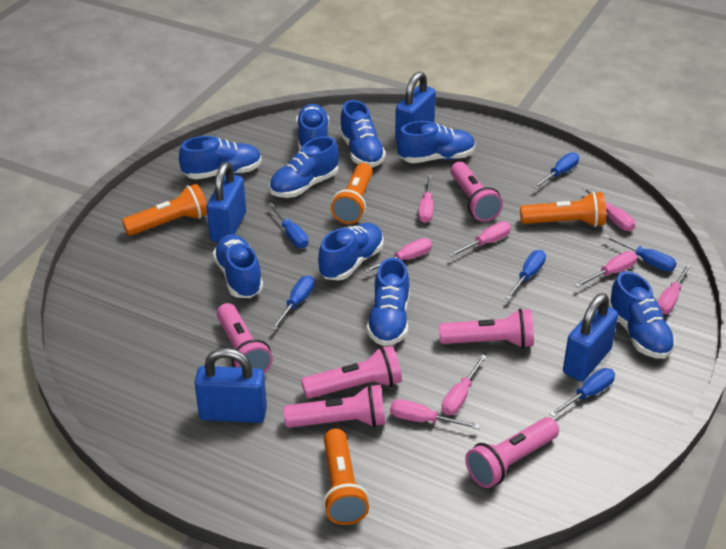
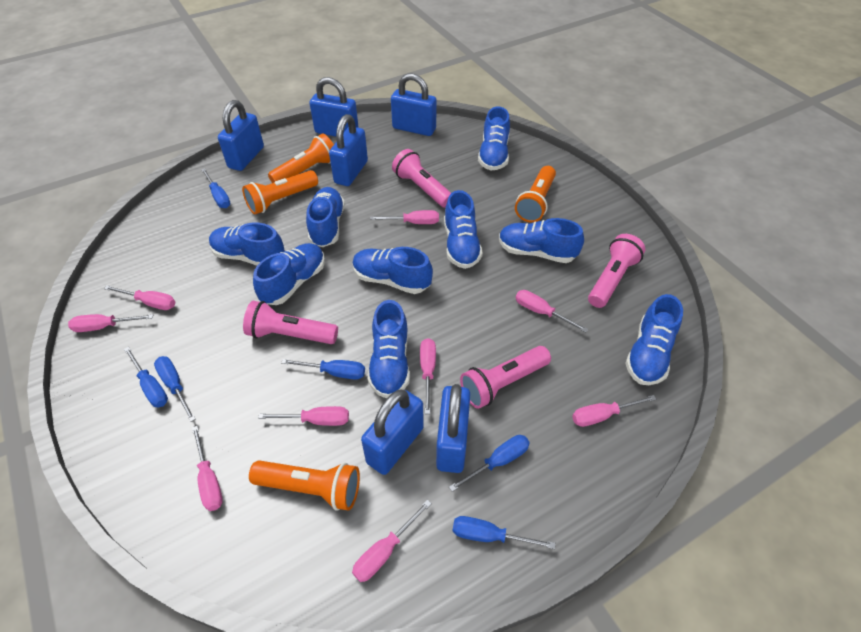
blue padlock: 4 -> 6
pink flashlight: 6 -> 4
pink screwdriver: 8 -> 9

